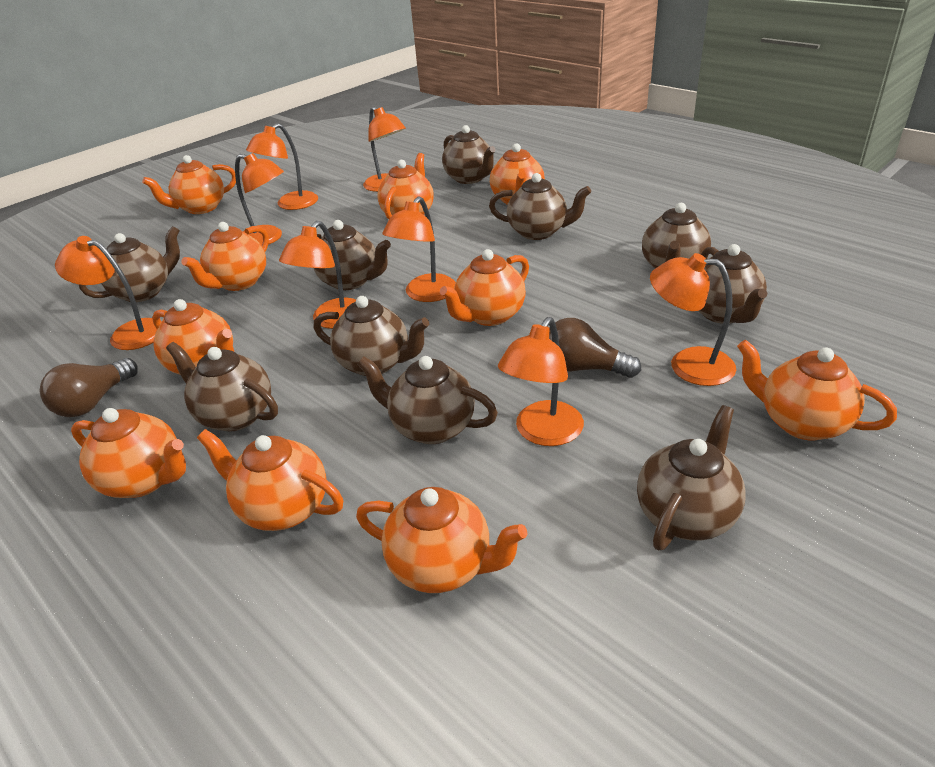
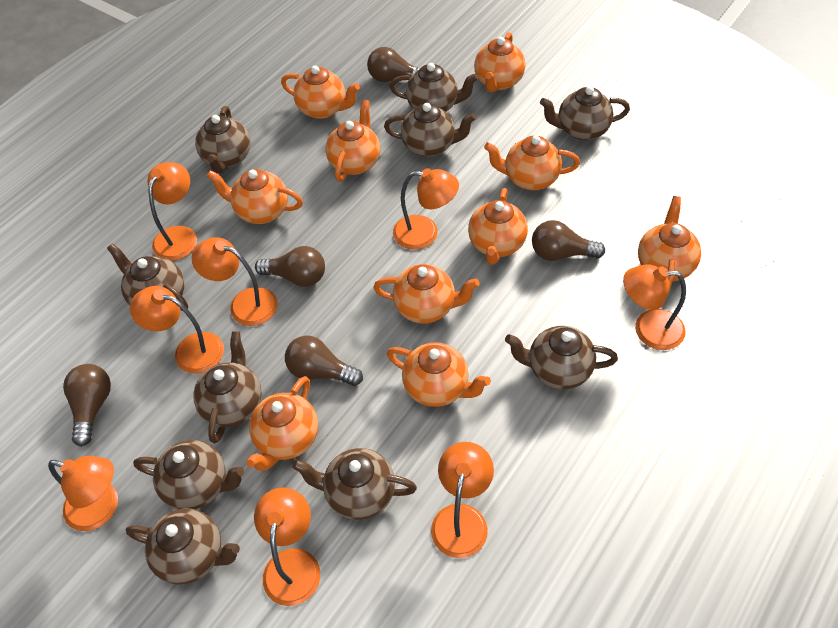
brown light bulb: 2 -> 5

